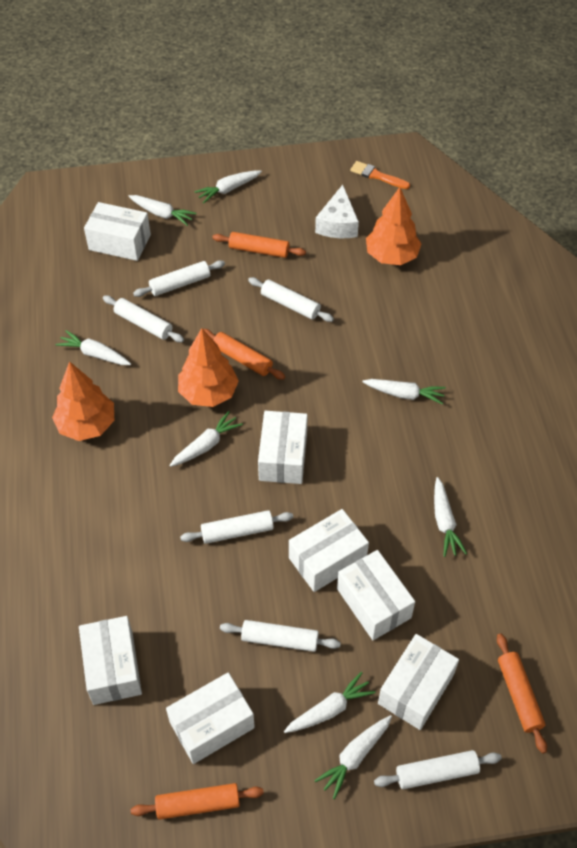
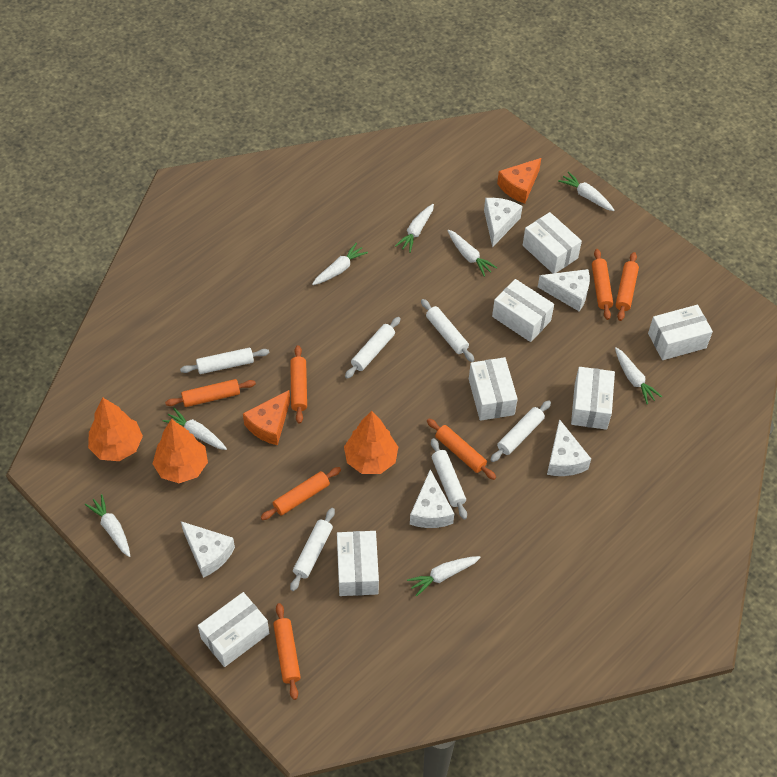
orange brush: 1 -> 0
orange cheese: 0 -> 2
orange rolling pin: 4 -> 7
white cheese: 1 -> 5

